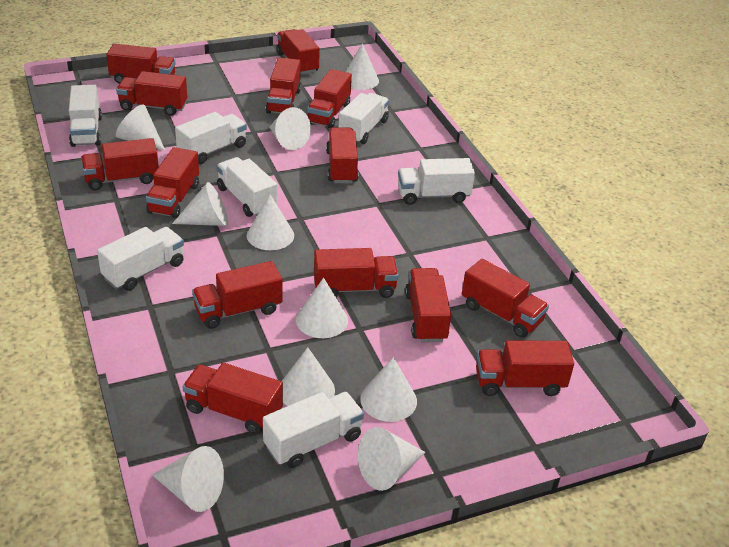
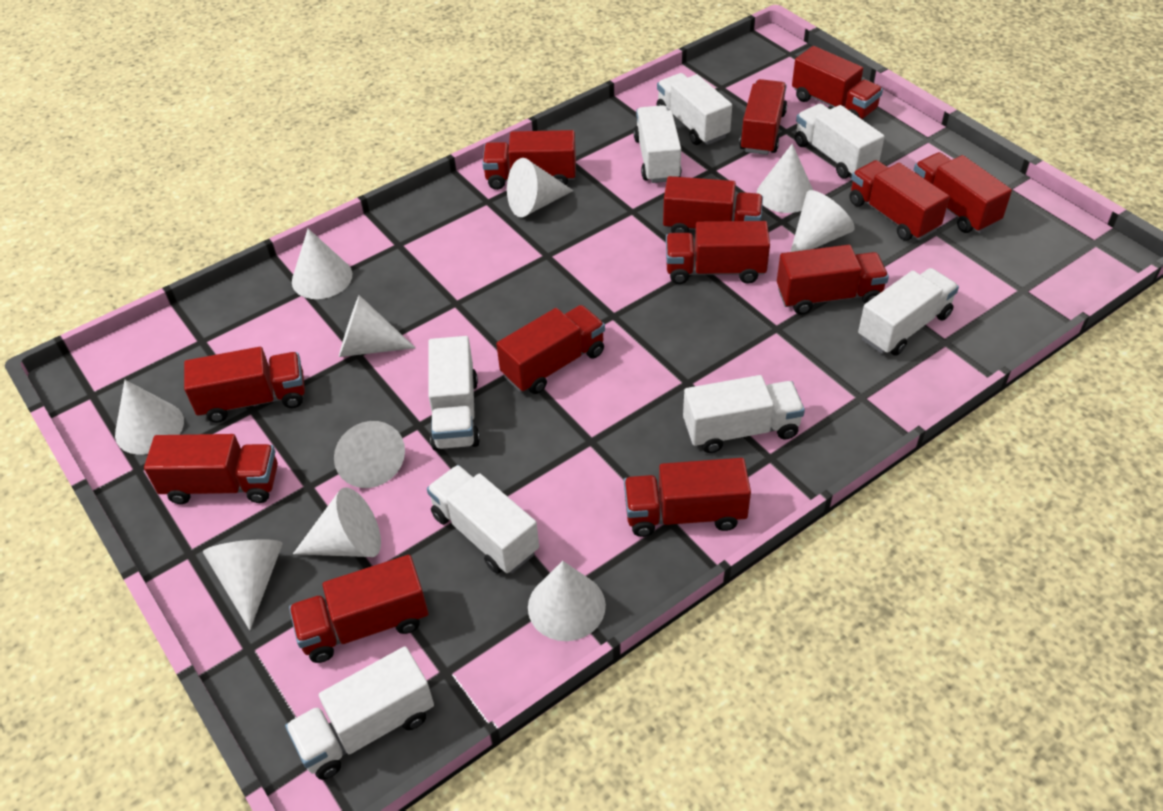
red truck: 14 -> 13
white truck: 7 -> 8

